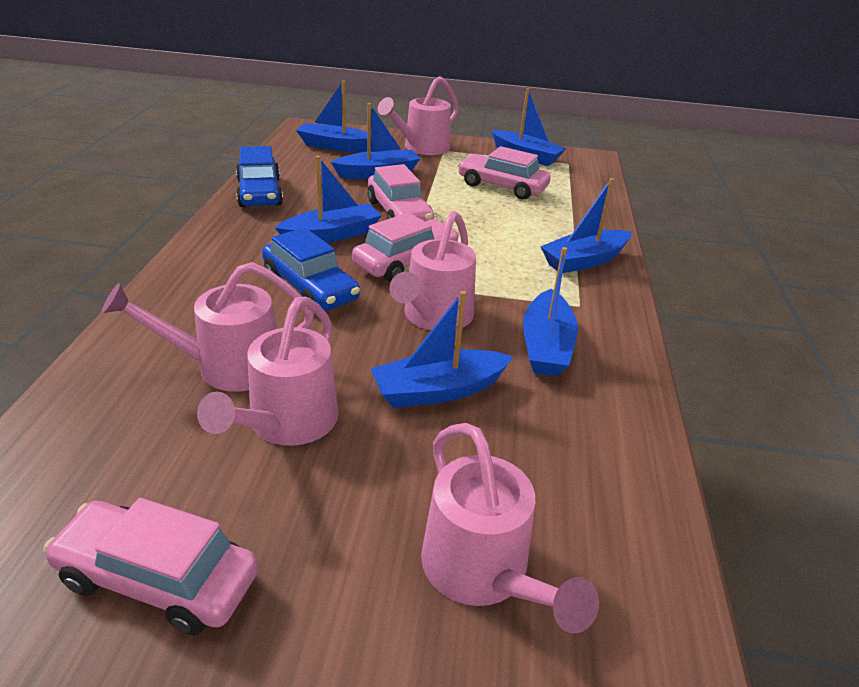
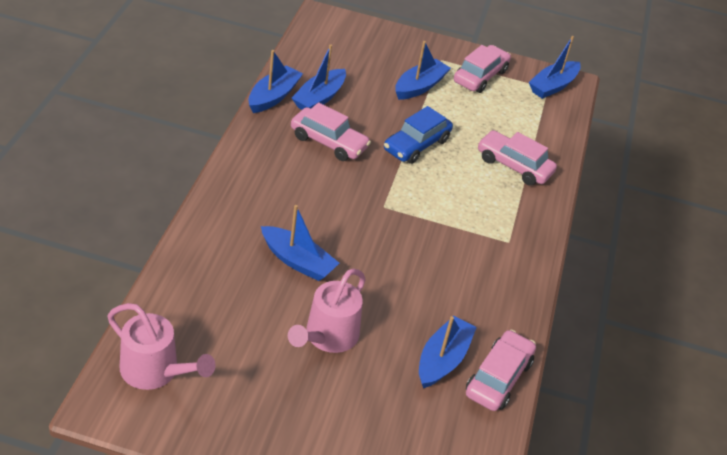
blue boat: 7 -> 6
blue car: 2 -> 1
pink watering can: 5 -> 2

